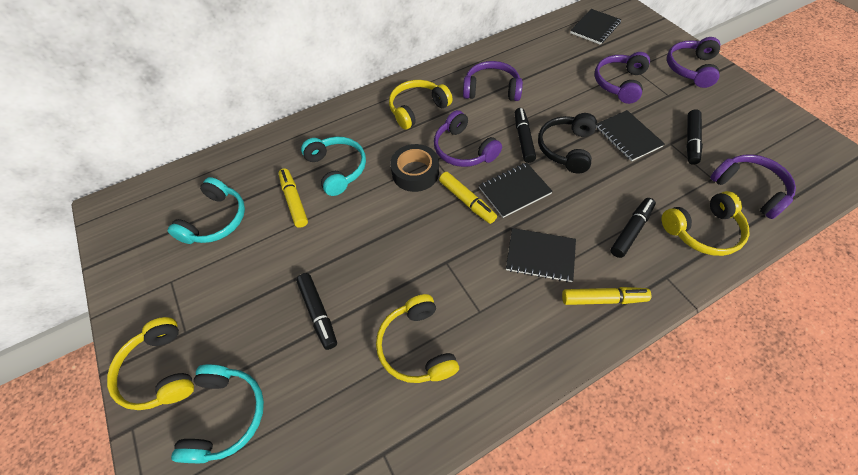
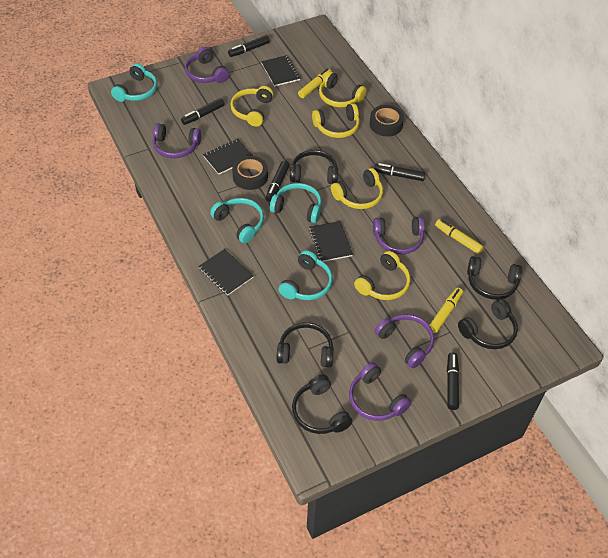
black headphones: 1 -> 5
black marker: 4 -> 5
black tape: 1 -> 2
turquoise headphones: 3 -> 4
yellow headphones: 4 -> 5

